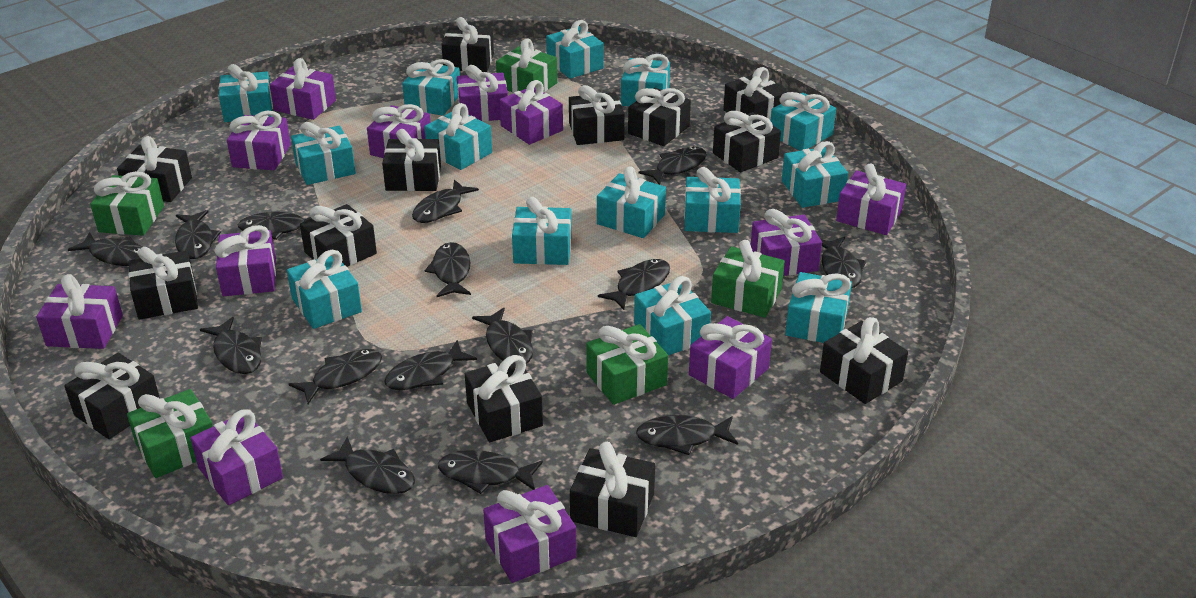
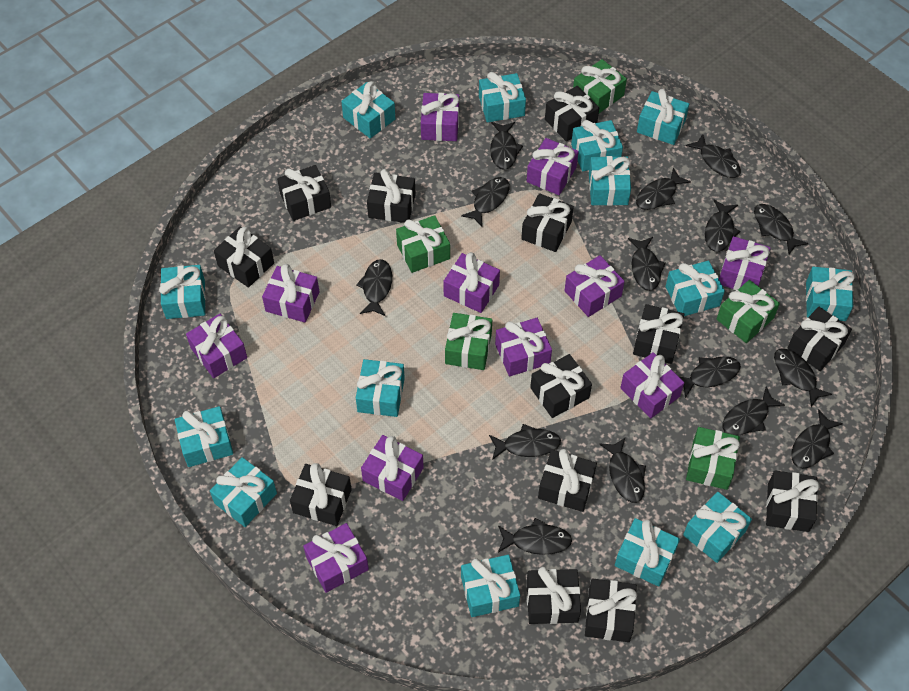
purple gift: 12 -> 11

